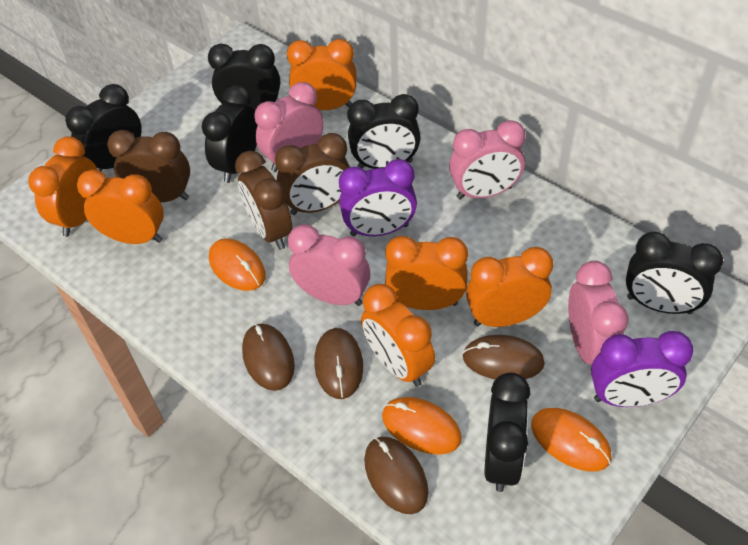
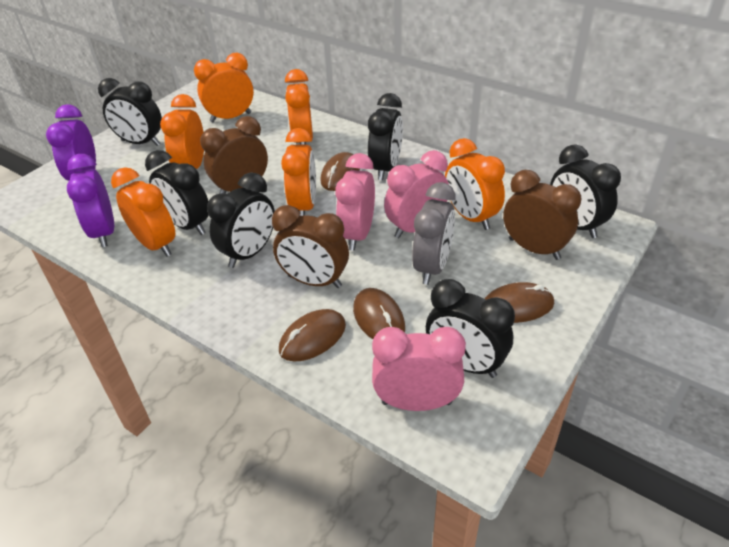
grey clock: 0 -> 1
orange mouse: 3 -> 0
pink clock: 4 -> 3

